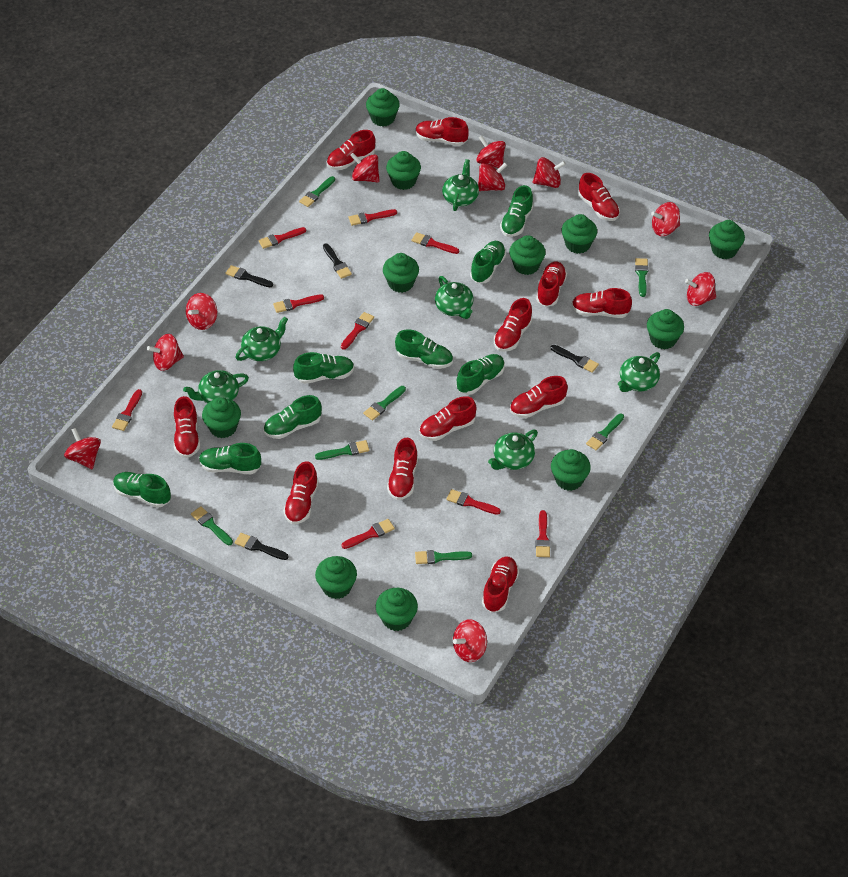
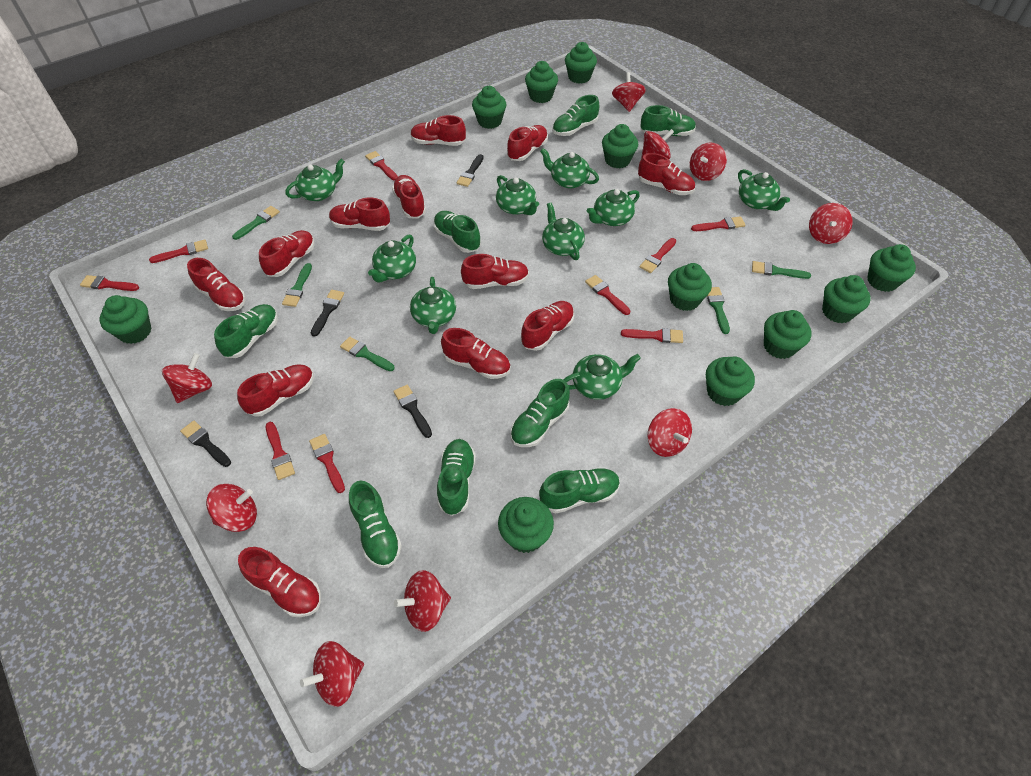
green brush: 7 -> 5
green teapot: 6 -> 9
red spinning top: 10 -> 9

